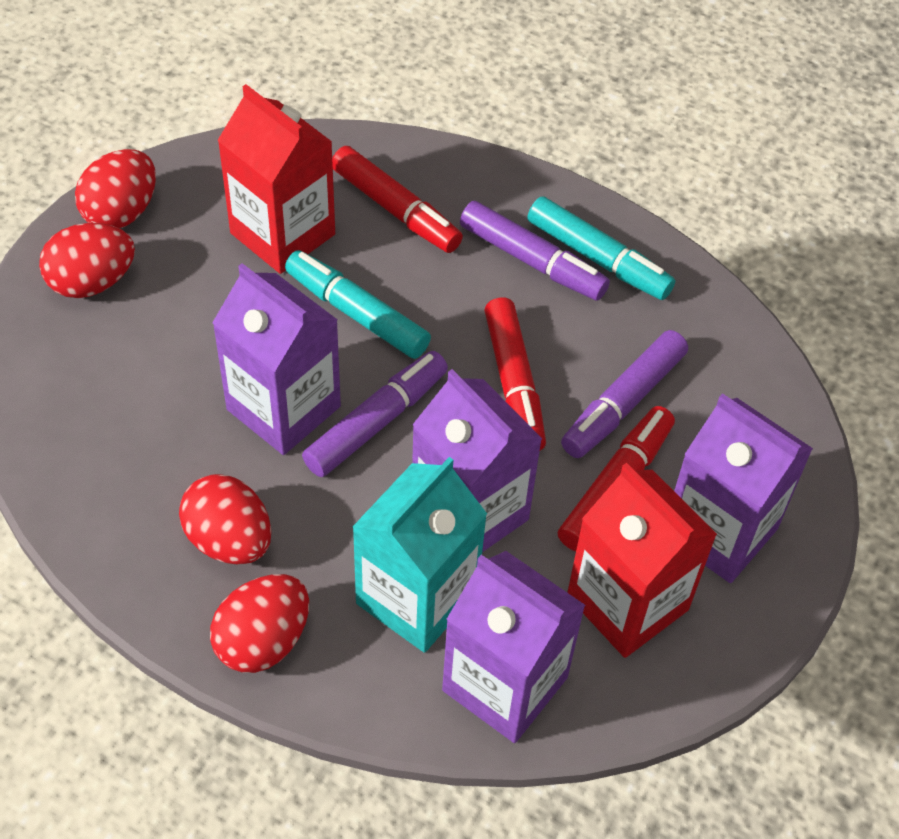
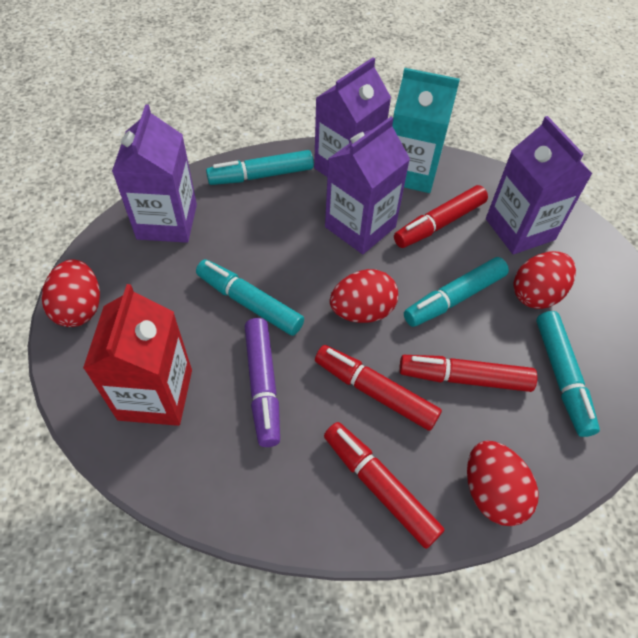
purple marker: 3 -> 1
red carton: 2 -> 1
red marker: 3 -> 4
turquoise marker: 2 -> 4

